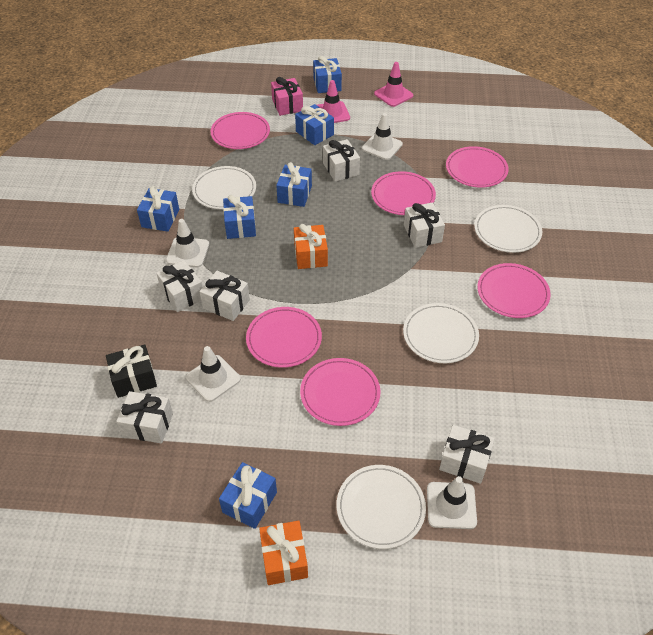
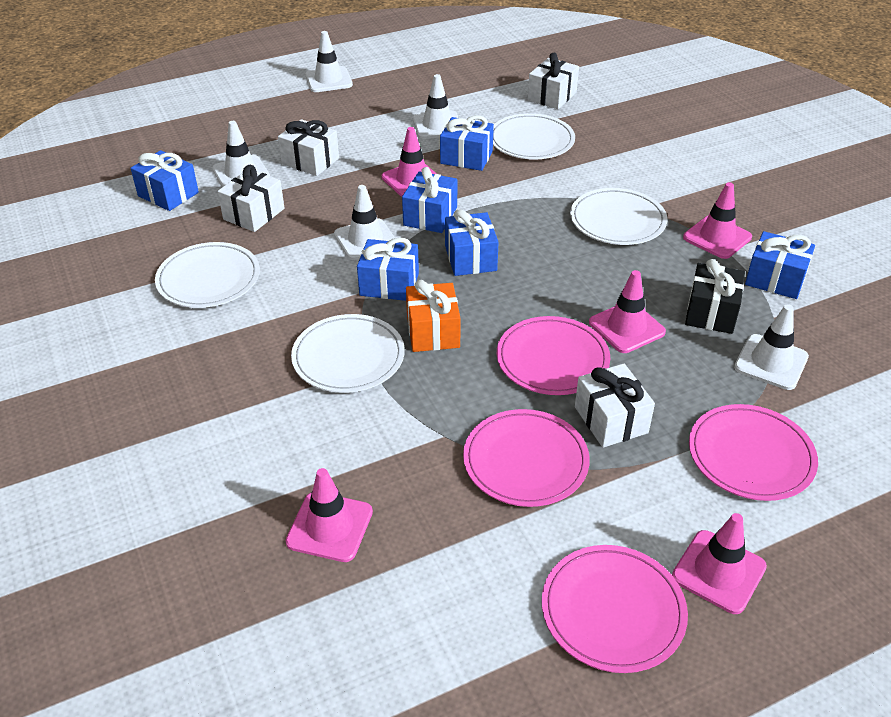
orange gift: 2 -> 1
pink gift: 1 -> 0
pink plate: 6 -> 4
pink traffic cone: 2 -> 5
white gift: 6 -> 4
white traffic cone: 4 -> 5

